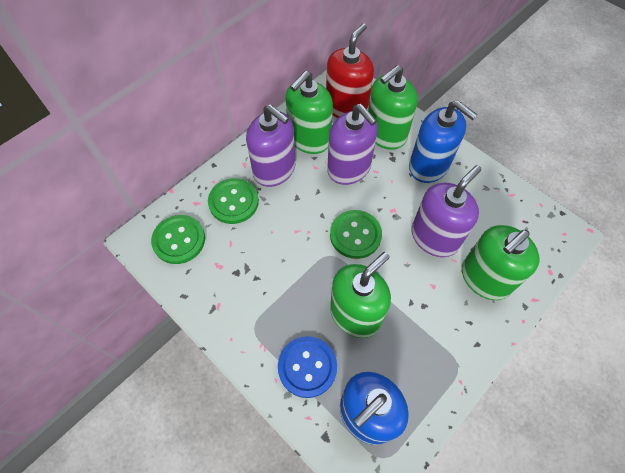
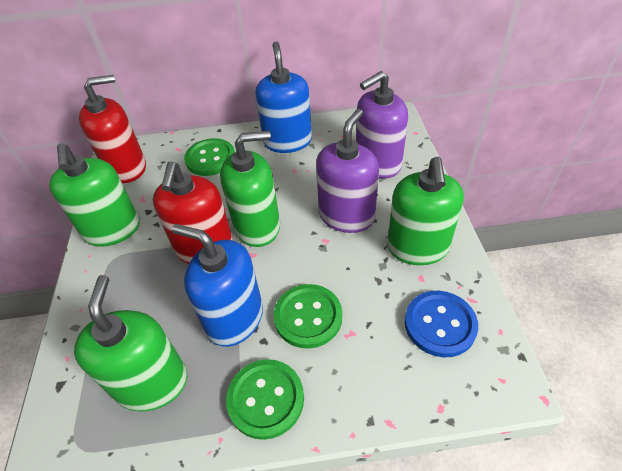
purple soap dispenser: 3 -> 2
red soap dispenser: 1 -> 2

